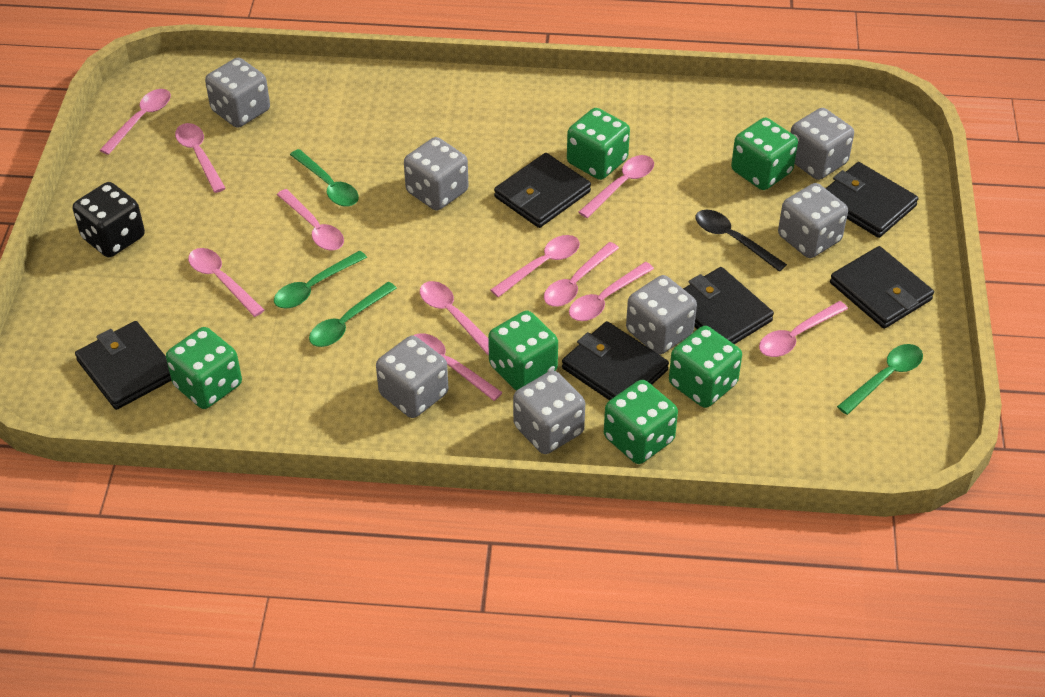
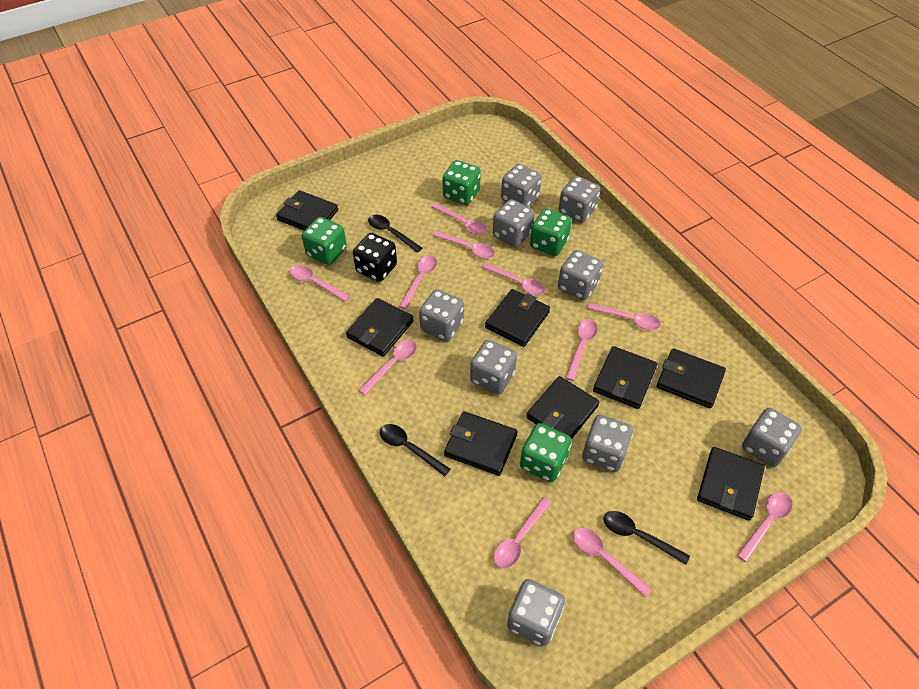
black spoon: 1 -> 3
black wallet: 6 -> 8
green dice: 6 -> 4
green spoon: 4 -> 0
grey dice: 7 -> 9

